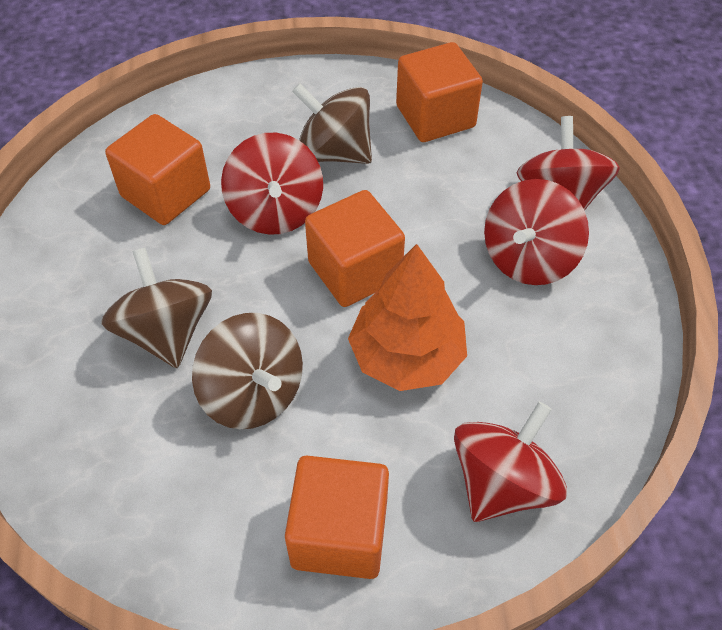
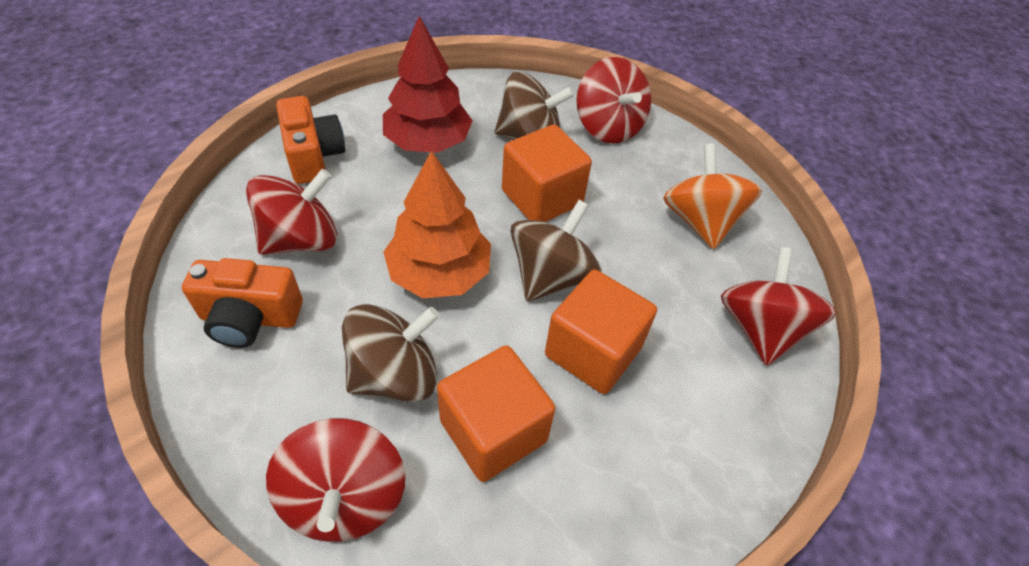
orange camera: 0 -> 2
orange cube: 4 -> 3
orange spinning top: 0 -> 1
red tree: 0 -> 1

